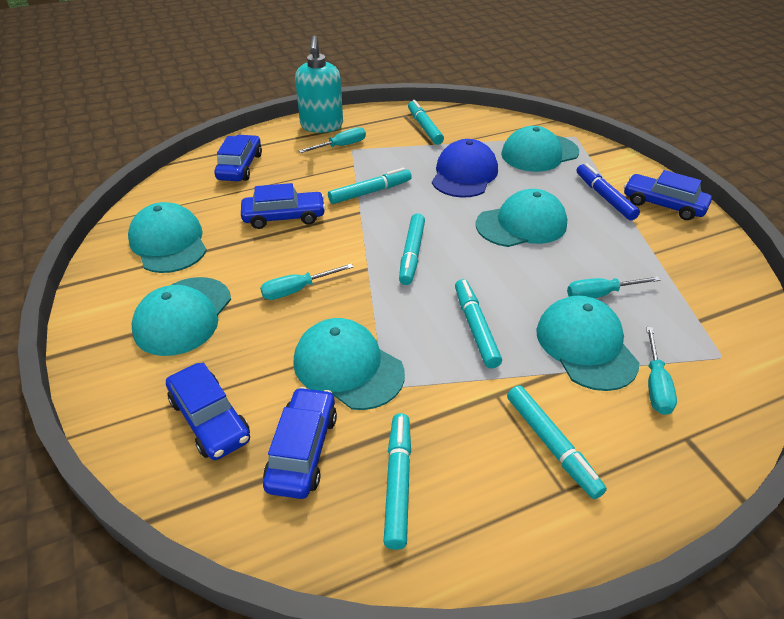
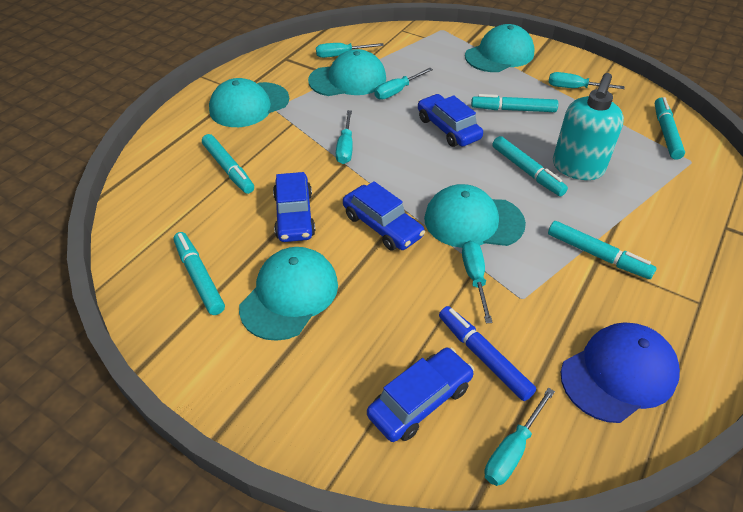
blue car: 5 -> 4
turquoise cap: 6 -> 5
turquoise screwdriver: 4 -> 6

